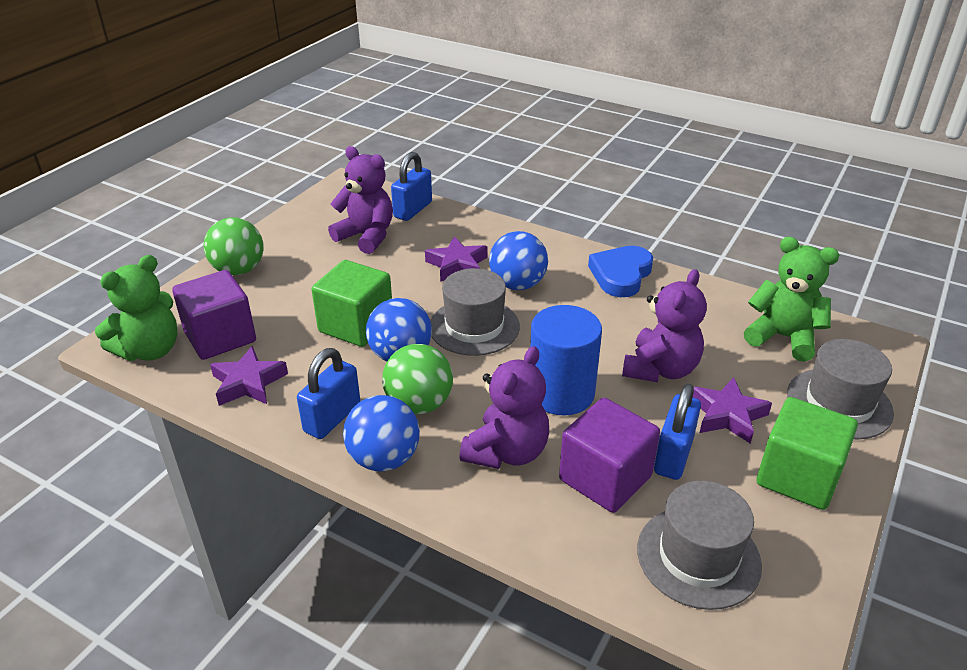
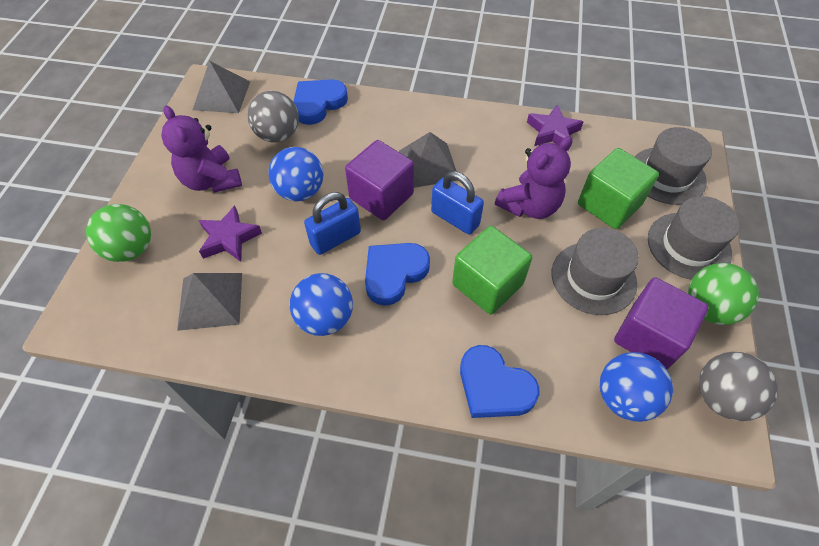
blue cylinder: 1 -> 0
blue heart: 1 -> 3
blue padlock: 3 -> 2
green teddy bear: 2 -> 0
grey ball: 0 -> 2
grey pyramid: 0 -> 3
purple star: 3 -> 2
purple teddy bear: 3 -> 2

